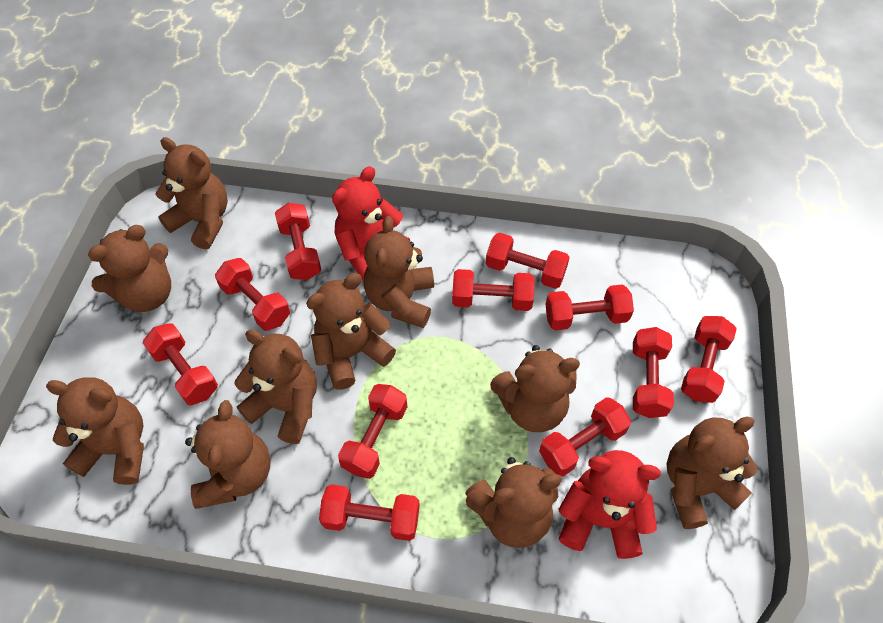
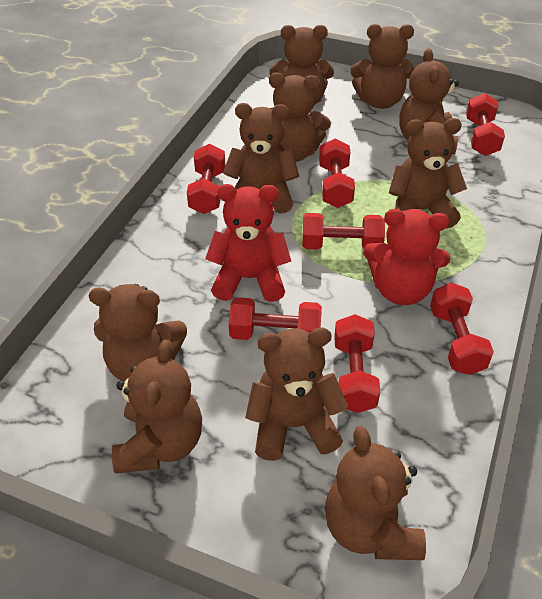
red dumbbell: 11 -> 7

